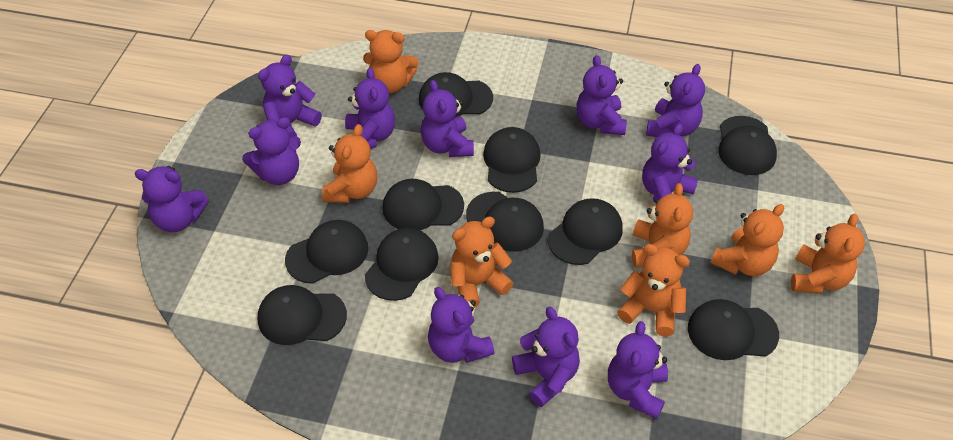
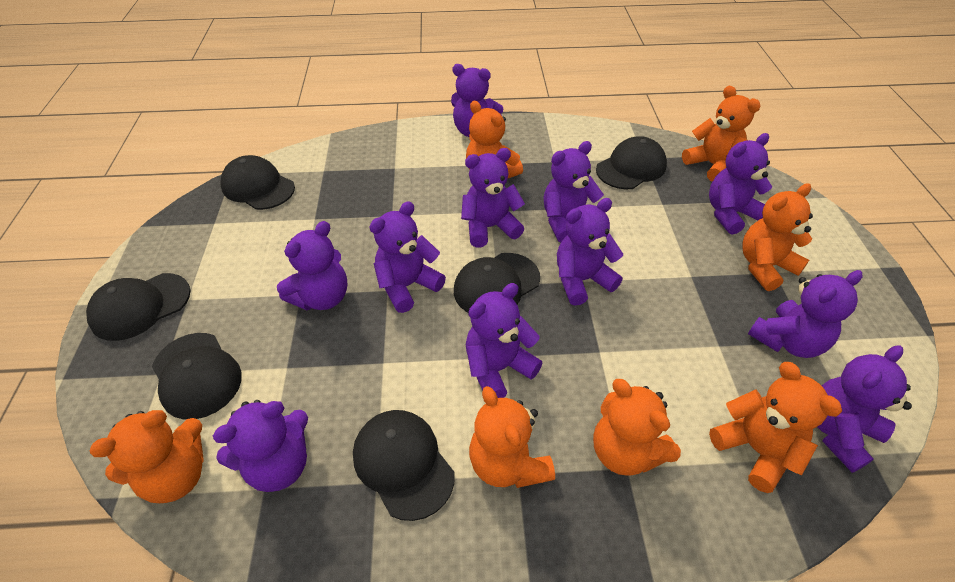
black cap: 10 -> 6

